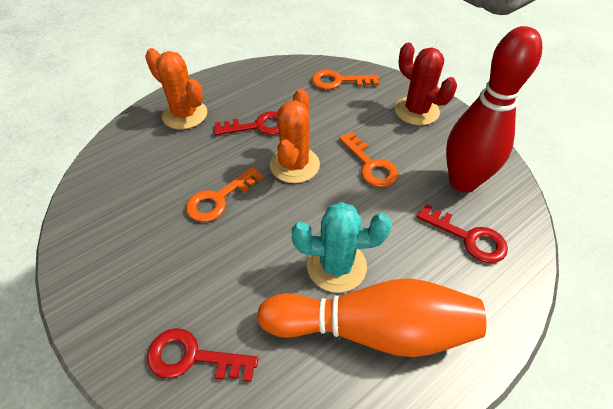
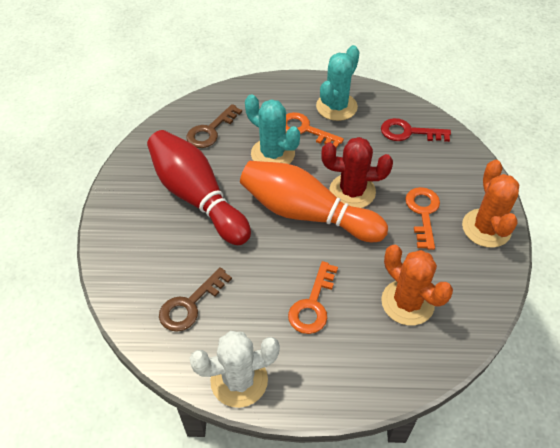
brown key: 0 -> 2
red key: 3 -> 1
turquoise cactus: 1 -> 2
white cactus: 0 -> 1

